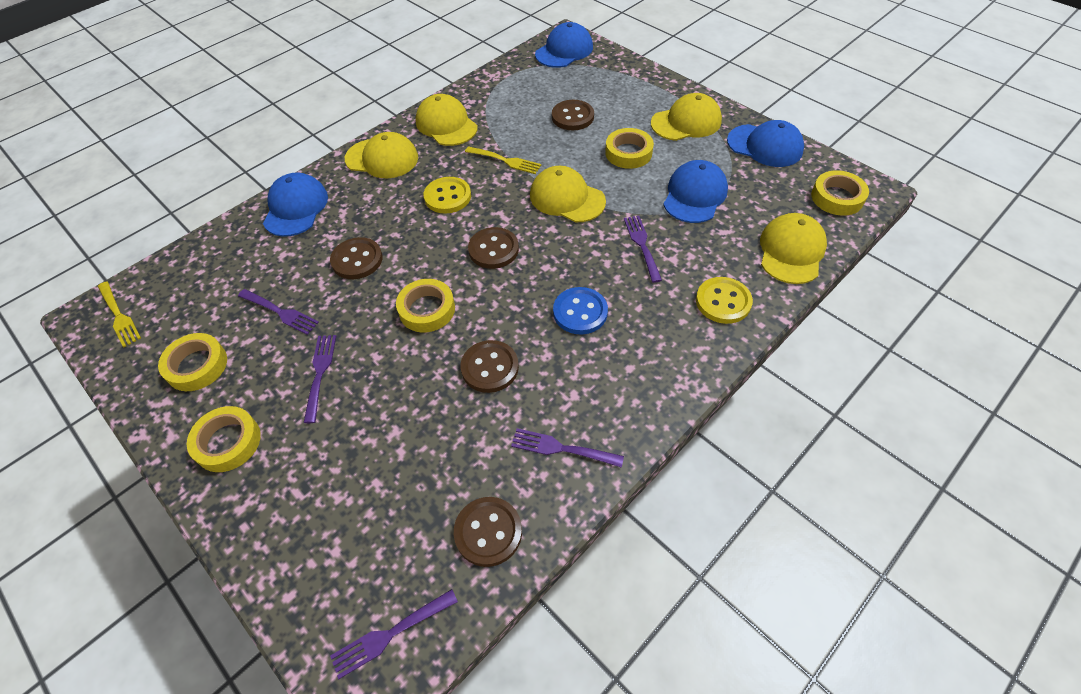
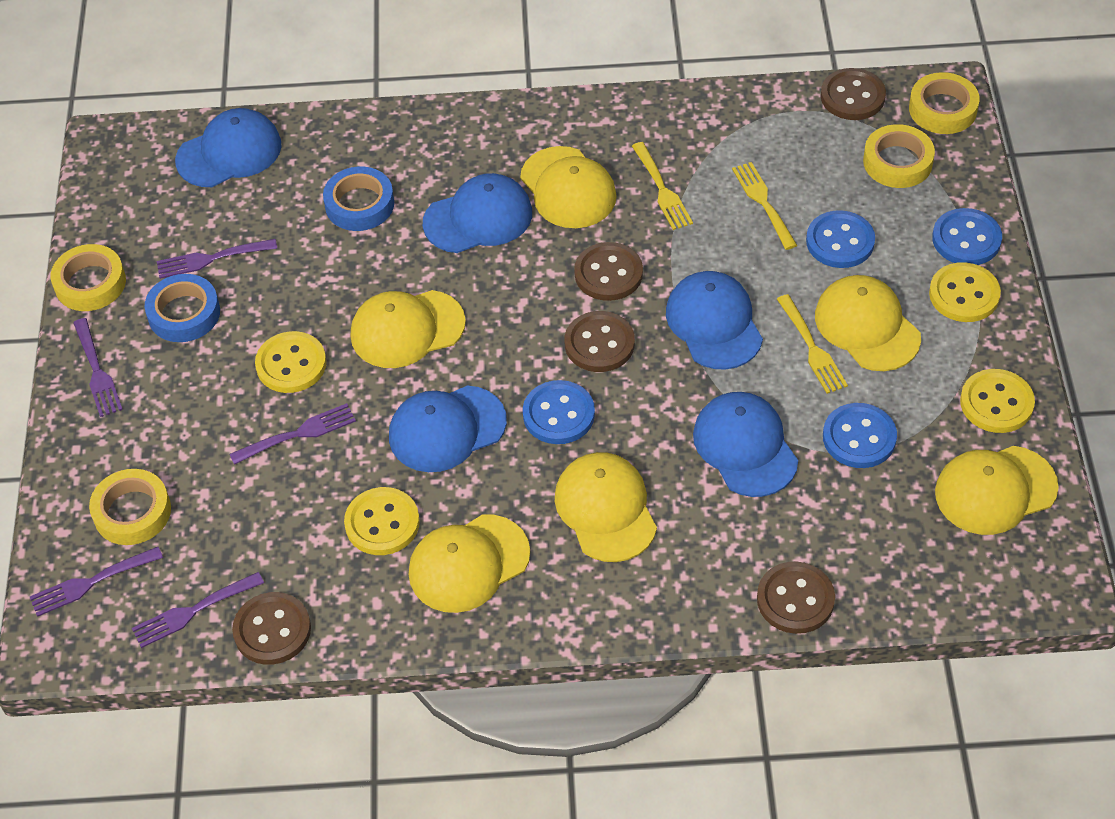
blue button: 1 -> 4
blue cap: 4 -> 5
blue tape: 0 -> 2
yellow button: 2 -> 4
yellow cap: 5 -> 6
yellow fork: 2 -> 3
yellow tape: 5 -> 4

